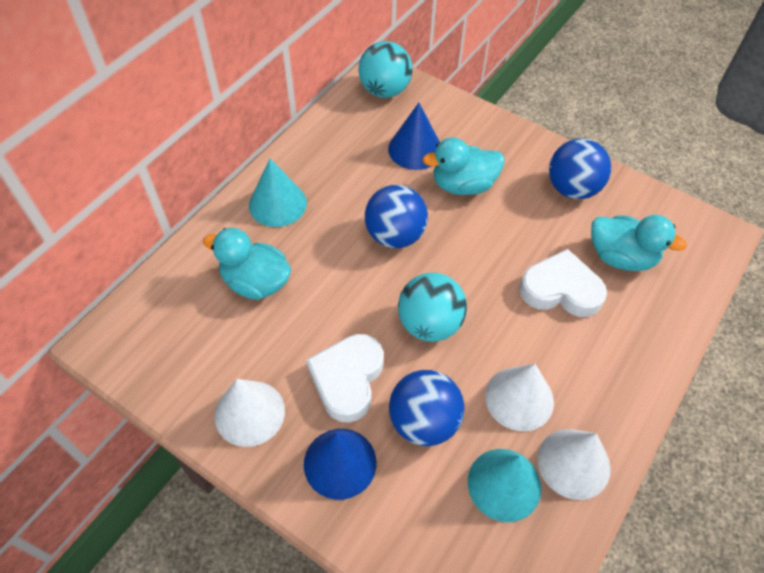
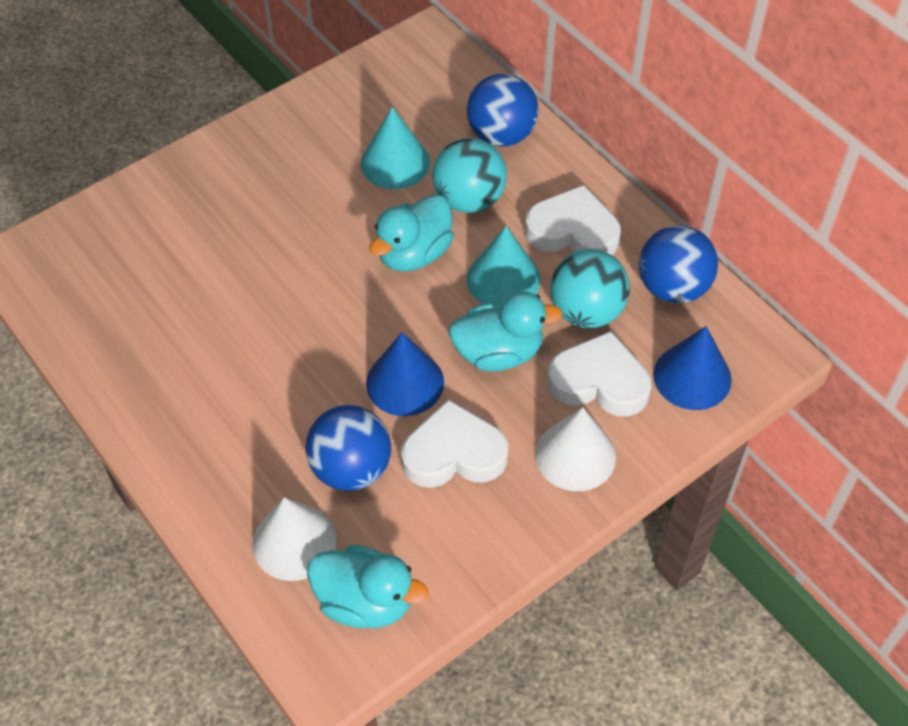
white cone: 3 -> 2
white heart: 2 -> 3

